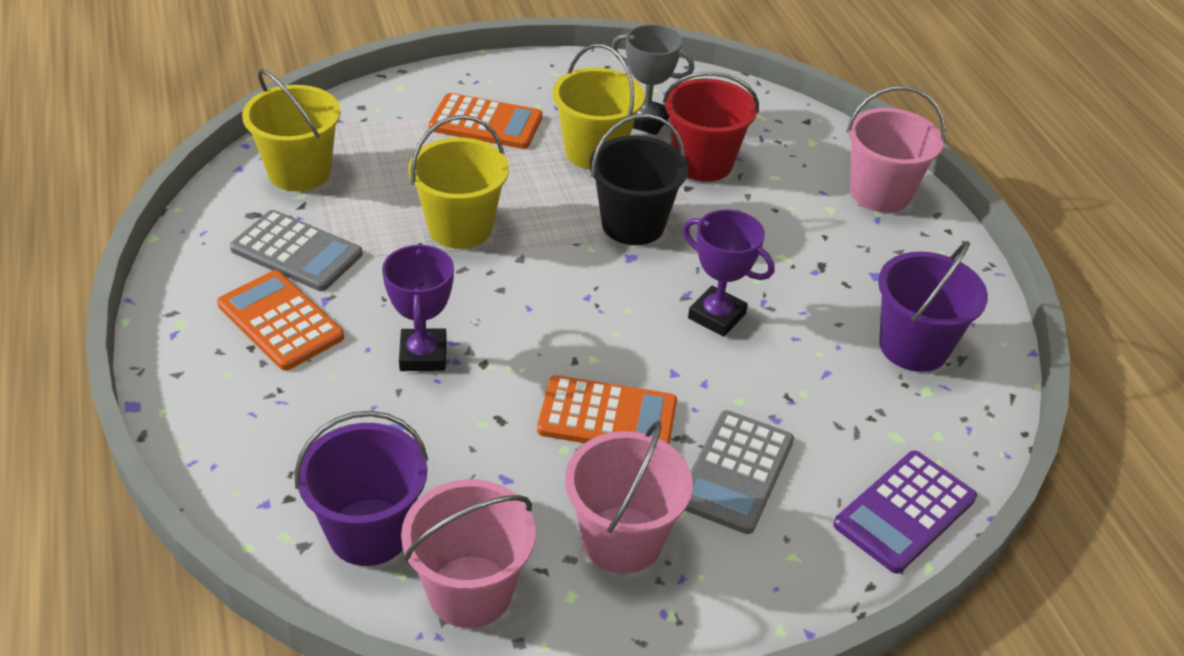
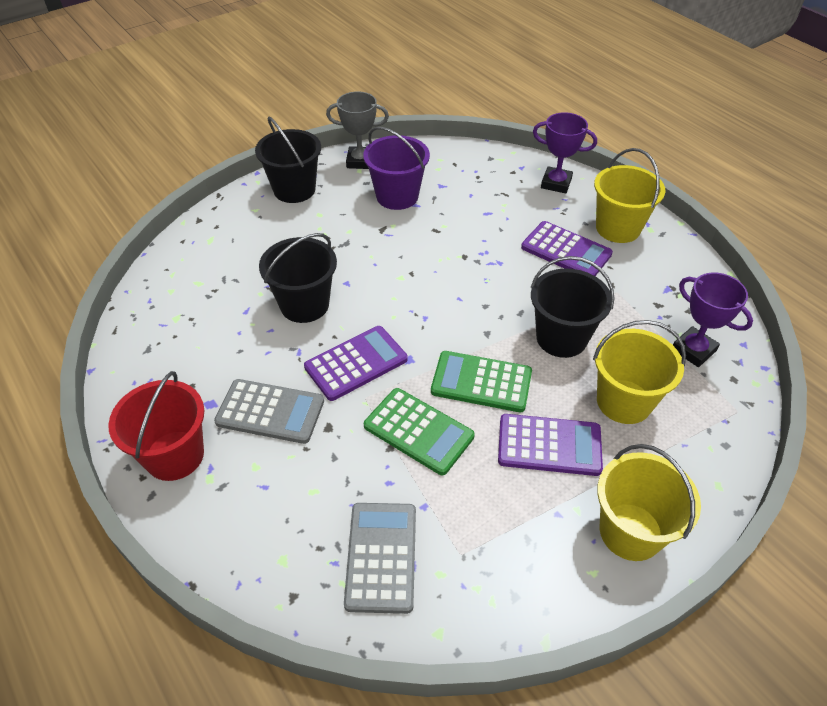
black bucket: 1 -> 3
green calculator: 0 -> 2
orange calculator: 3 -> 0
pink bucket: 3 -> 0
purple bucket: 2 -> 1
purple calculator: 1 -> 3

